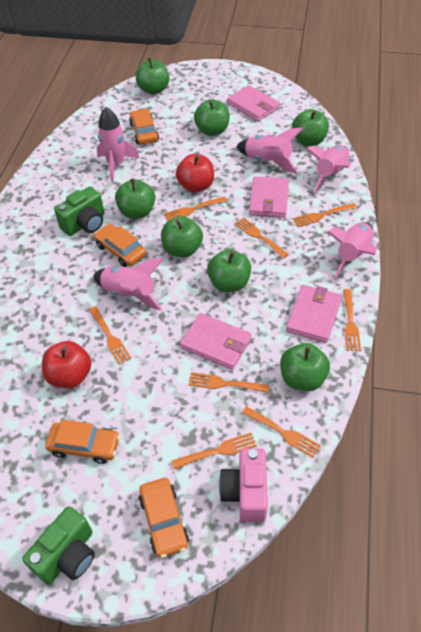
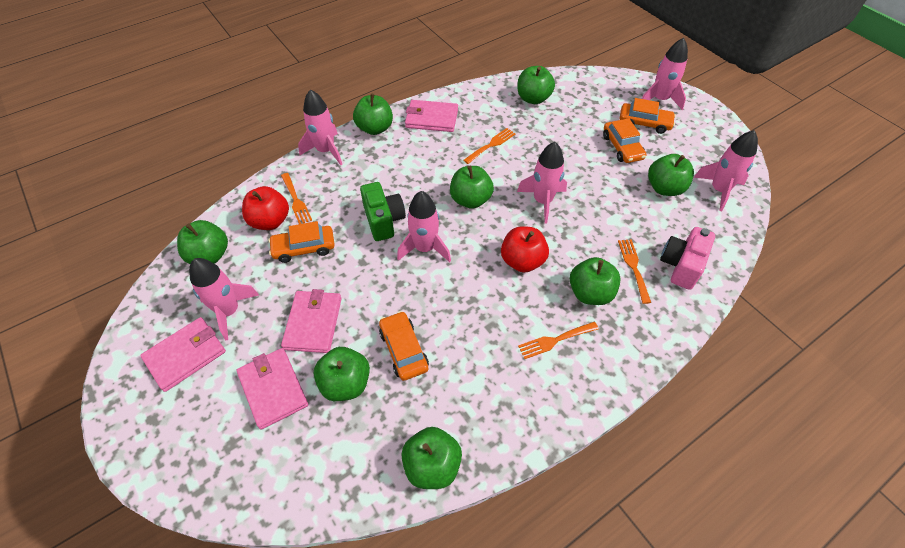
green apple: 7 -> 8
green camera: 2 -> 1
orange fork: 8 -> 4
pink rocket: 5 -> 6

